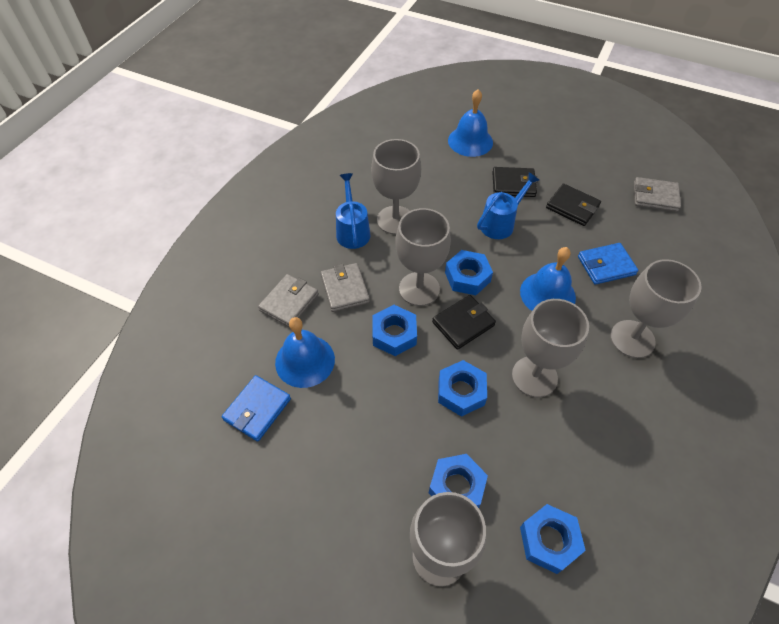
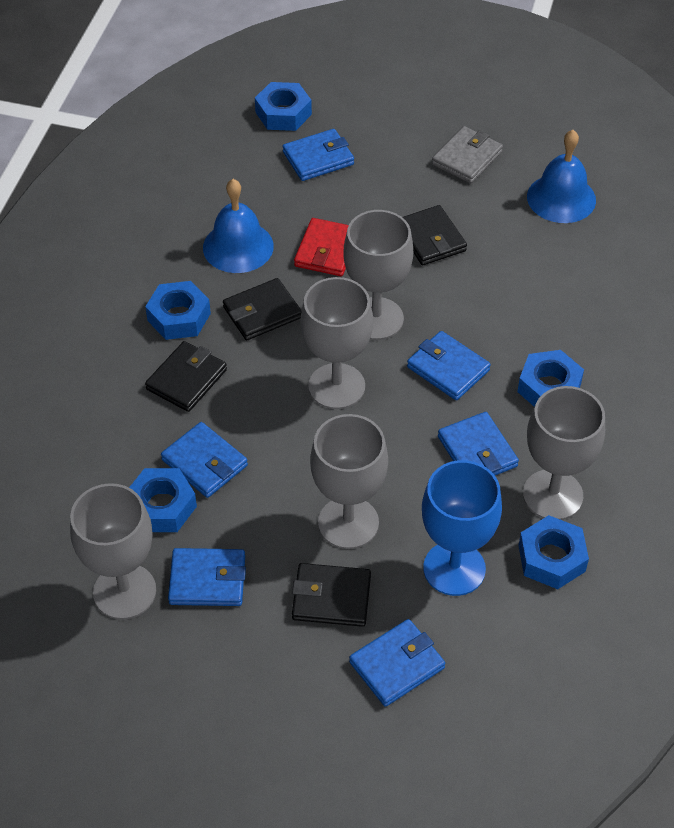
black wallet: 3 -> 4
blue bell: 3 -> 2
blue goblet: 0 -> 1
blue wallet: 2 -> 6
blue watering can: 2 -> 0
grey wallet: 3 -> 1
red wallet: 0 -> 1

